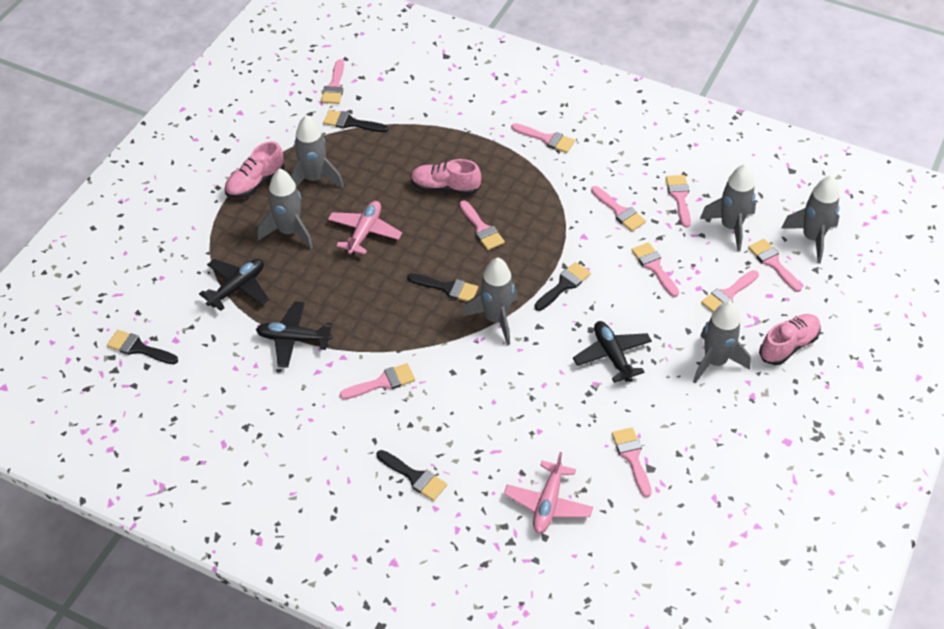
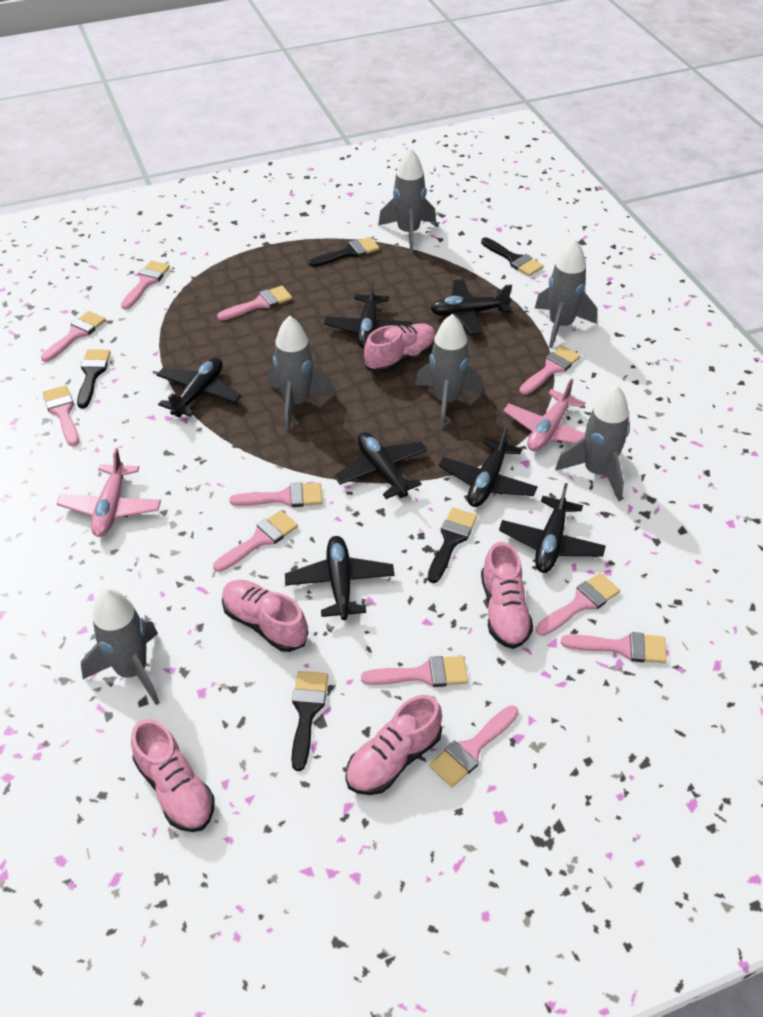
black plane: 3 -> 7
pink brush: 10 -> 11
pink shoe: 3 -> 5

